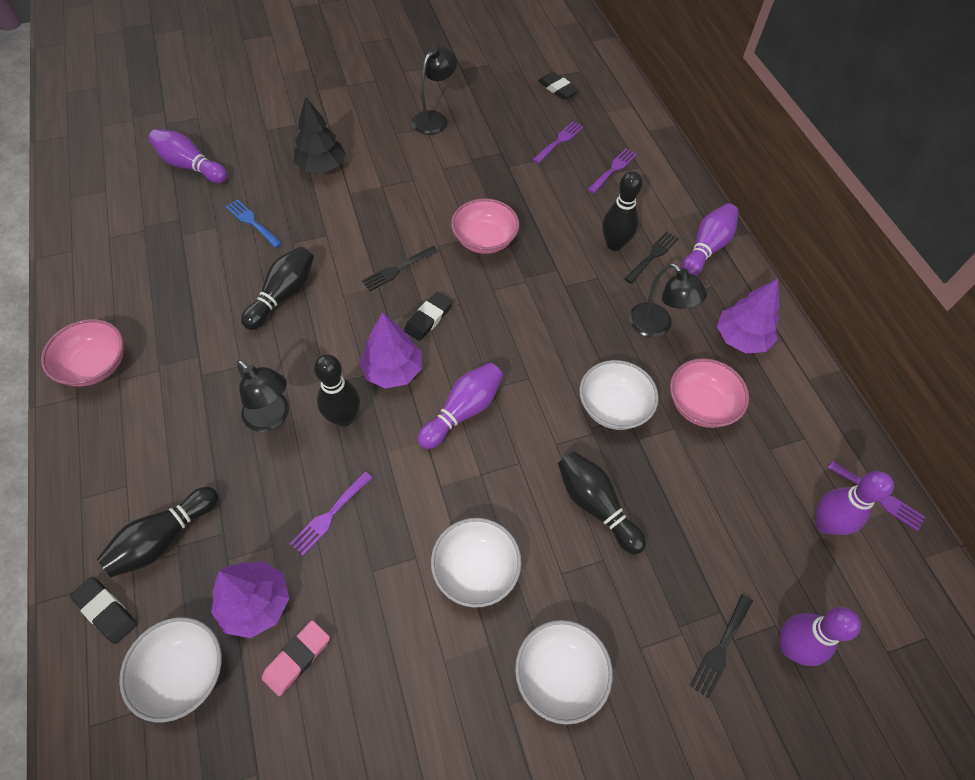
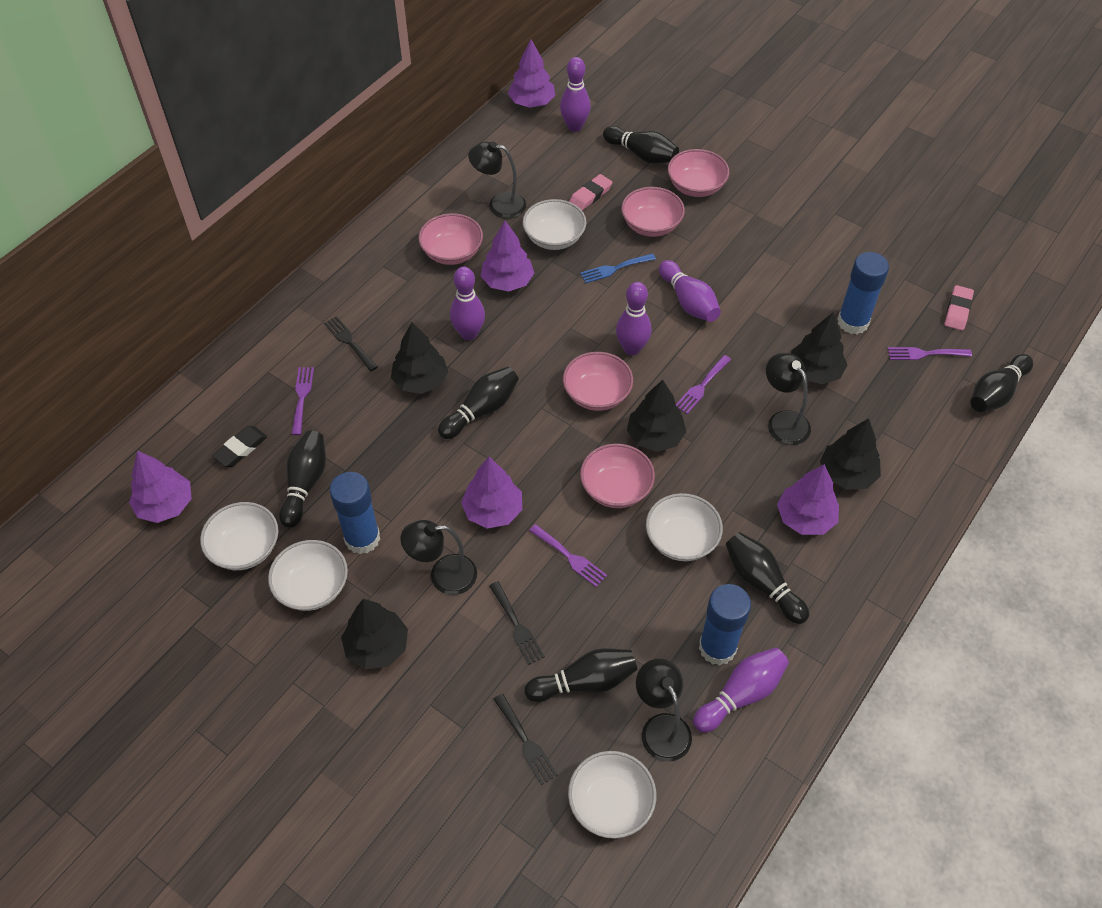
black bowling pin: 5 -> 6
black eraser: 3 -> 1
black lamp: 3 -> 4
black tree: 1 -> 5
blue glue stick: 0 -> 3
pink bowl: 3 -> 5
pink eraser: 1 -> 2
purple tree: 3 -> 5
white bowl: 4 -> 5

